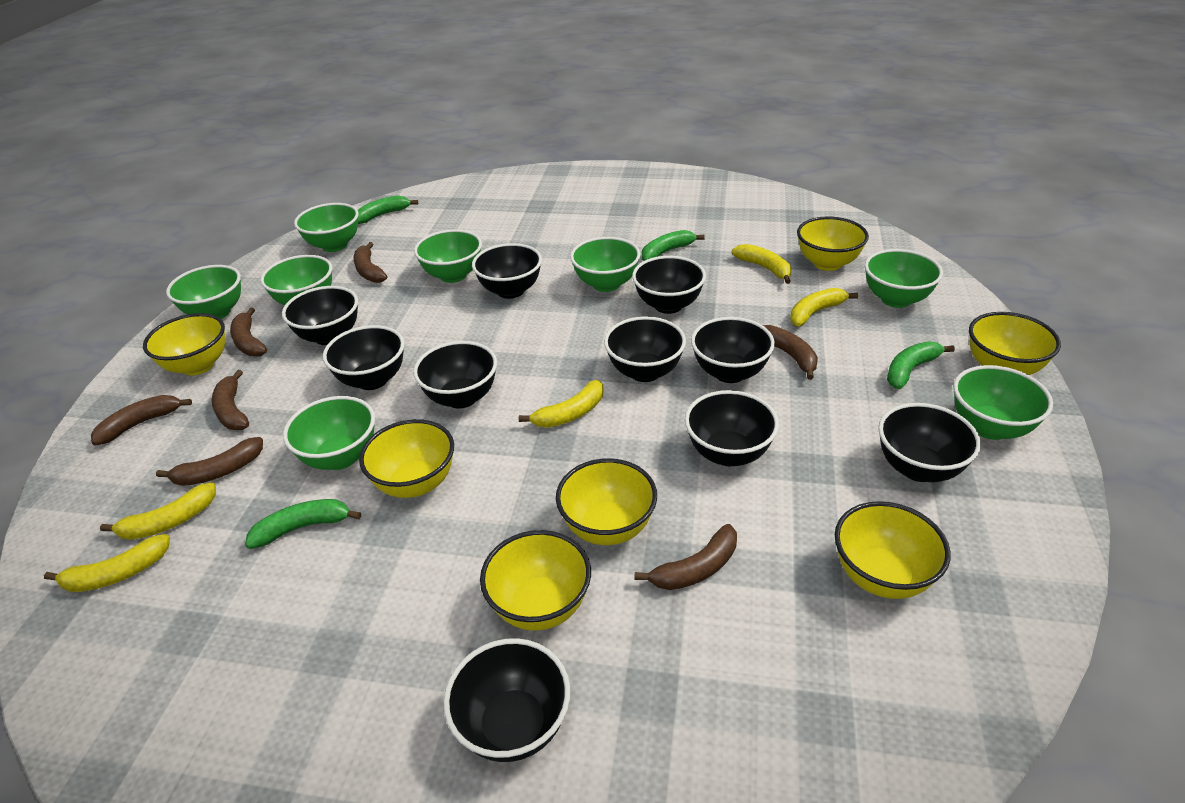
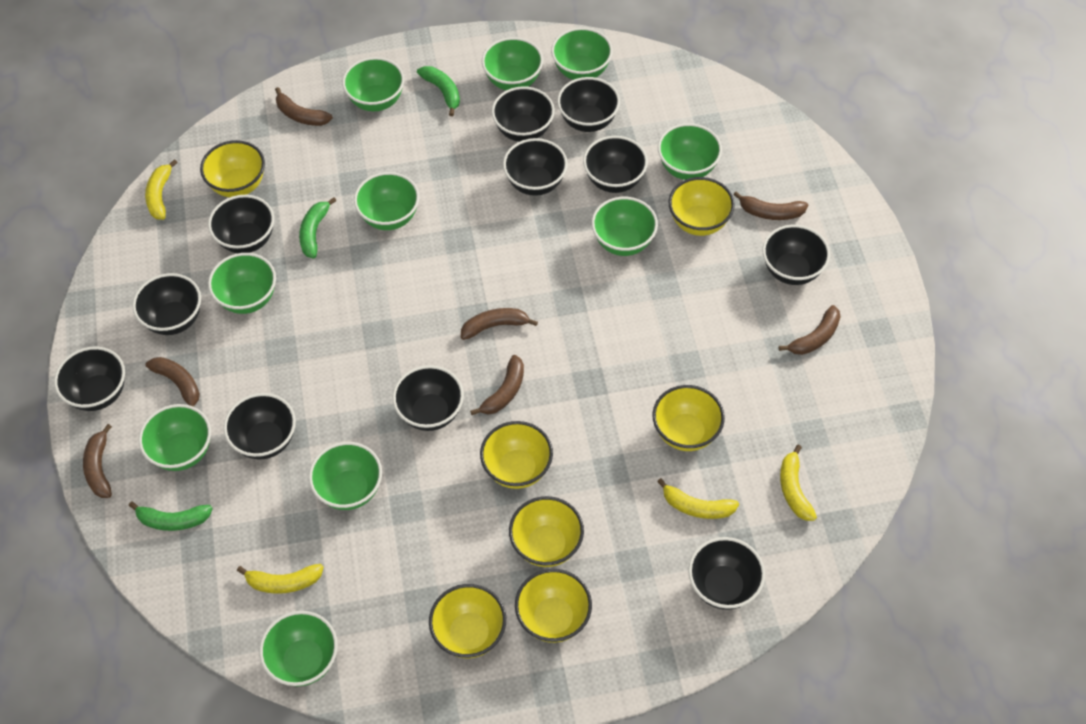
black bowl: 10 -> 11
green banana: 4 -> 3
green bowl: 8 -> 10
yellow banana: 5 -> 4

